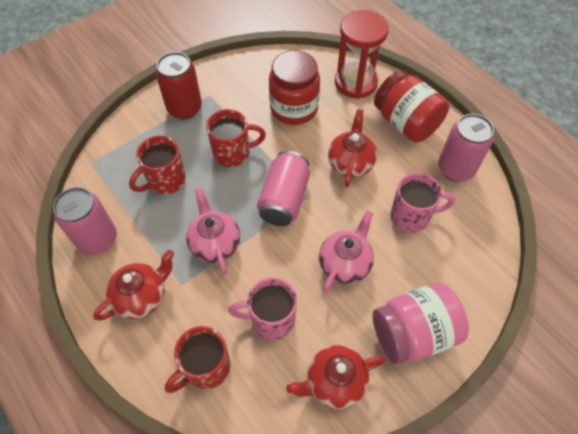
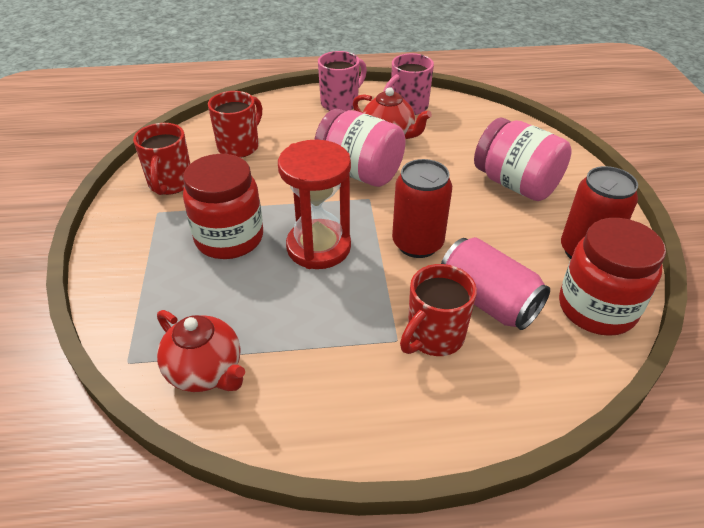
pink can: 3 -> 1
pink jar: 1 -> 2
pink teapot: 2 -> 0
red can: 1 -> 2
red teapot: 3 -> 2

